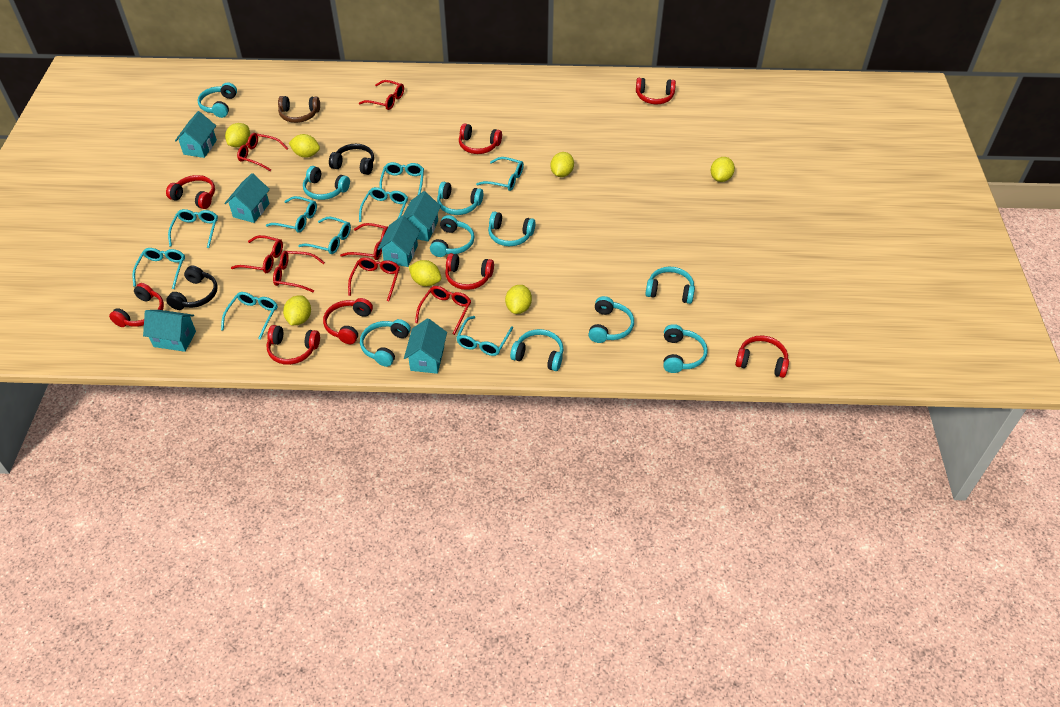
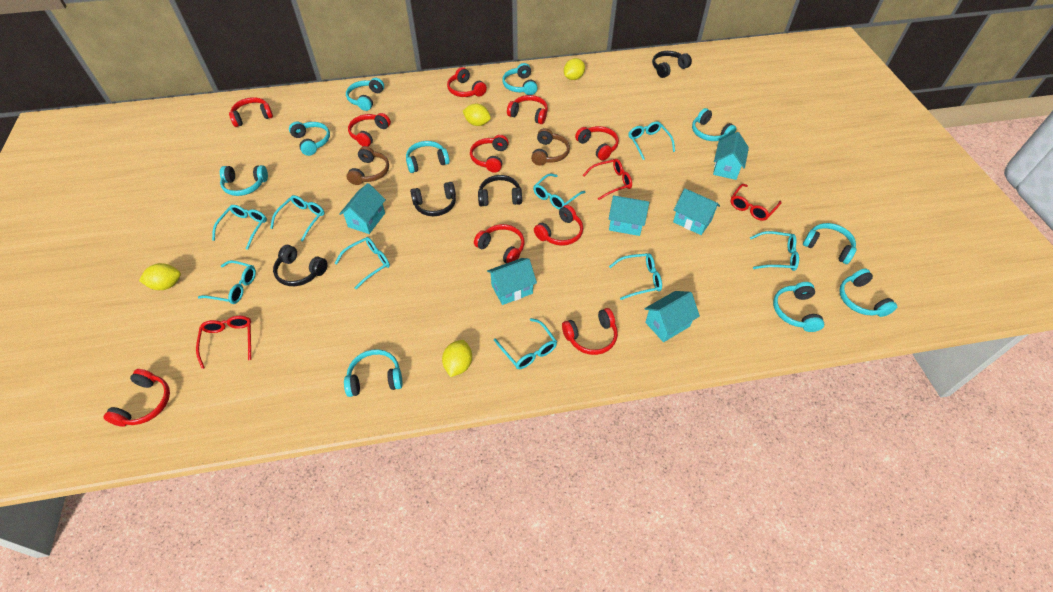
black headphones: 2 -> 4
brown headphones: 1 -> 2
red glasses: 7 -> 3
red headphones: 8 -> 10
yellow lemon: 7 -> 4

